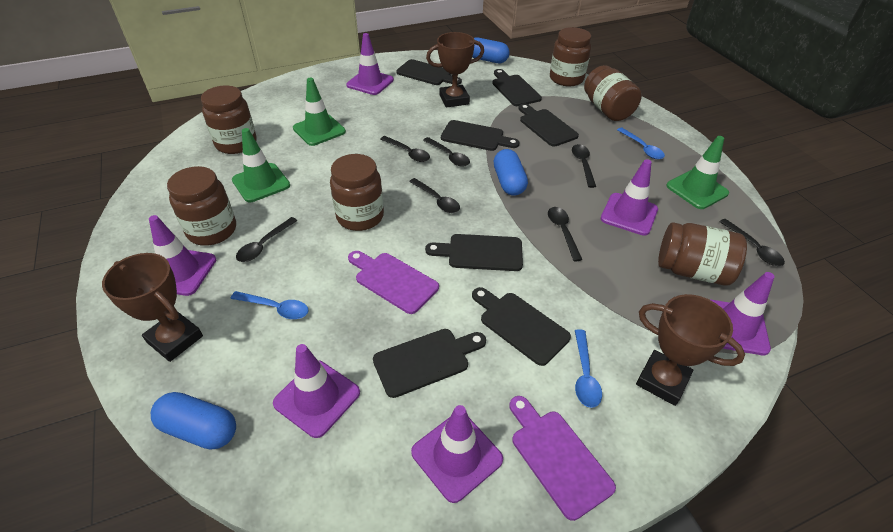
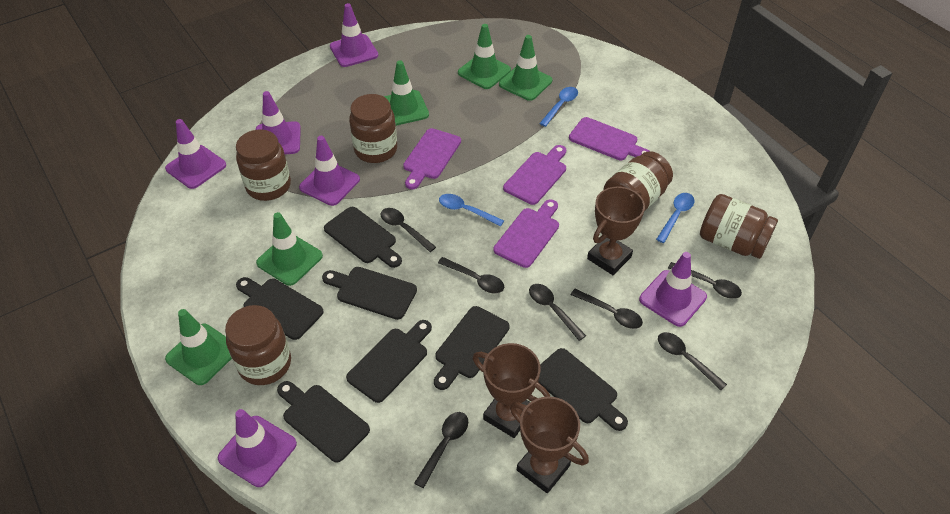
blue capsule: 3 -> 0
brown jar: 6 -> 5
green traffic cone: 3 -> 5
purple cutting board: 2 -> 4

